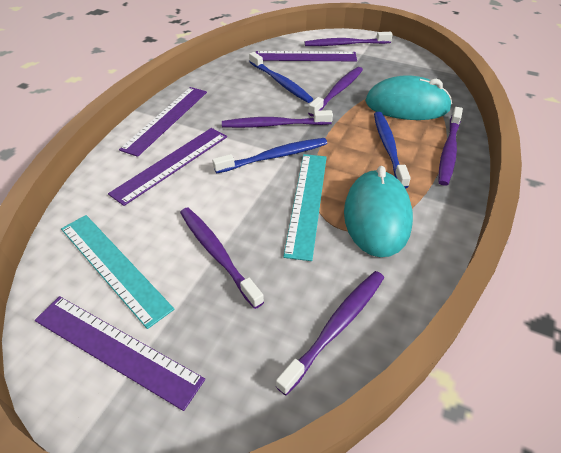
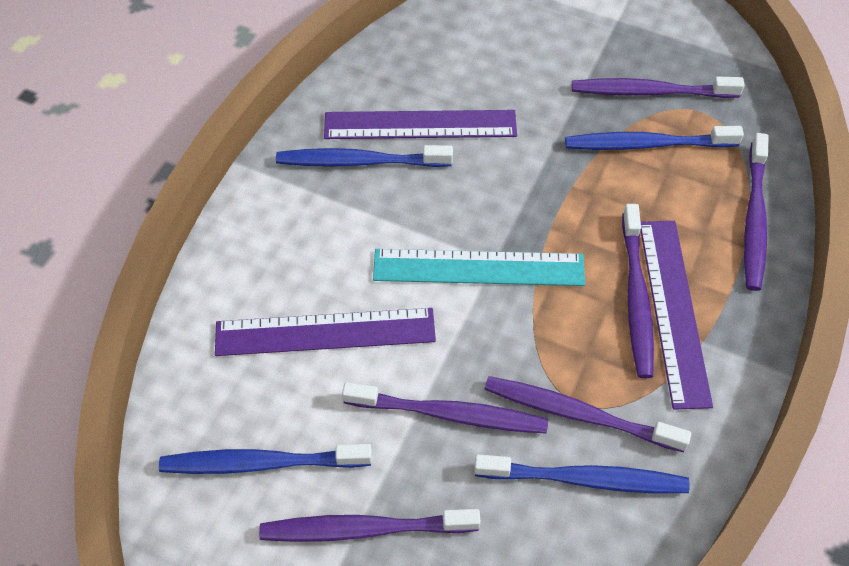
blue toothbrush: 3 -> 4
purple ruler: 4 -> 3
turquoise mouse: 2 -> 0
turquoise ruler: 2 -> 1

